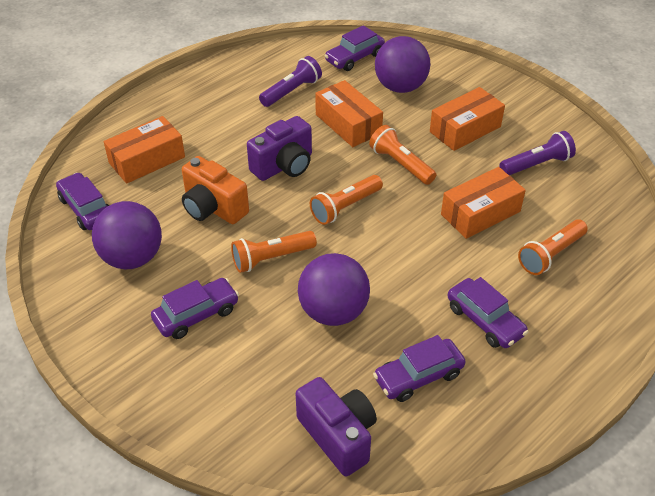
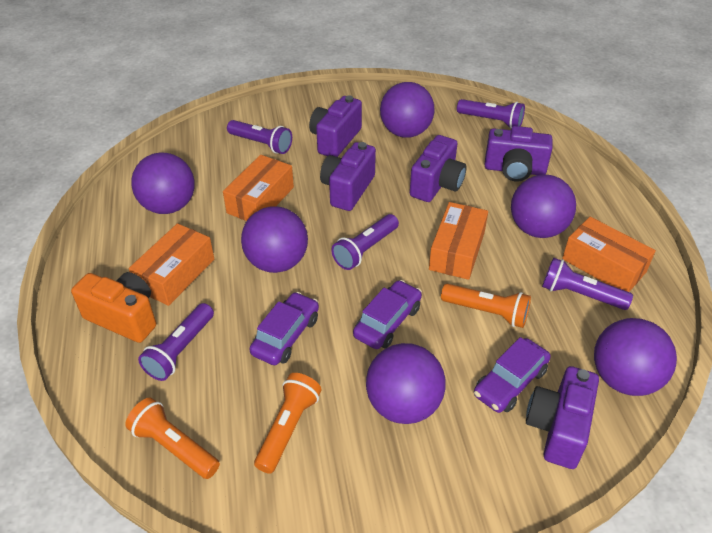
orange flashlight: 4 -> 3
purple ball: 3 -> 6
purple camera: 2 -> 5
purple car: 5 -> 3
purple flashlight: 2 -> 5

